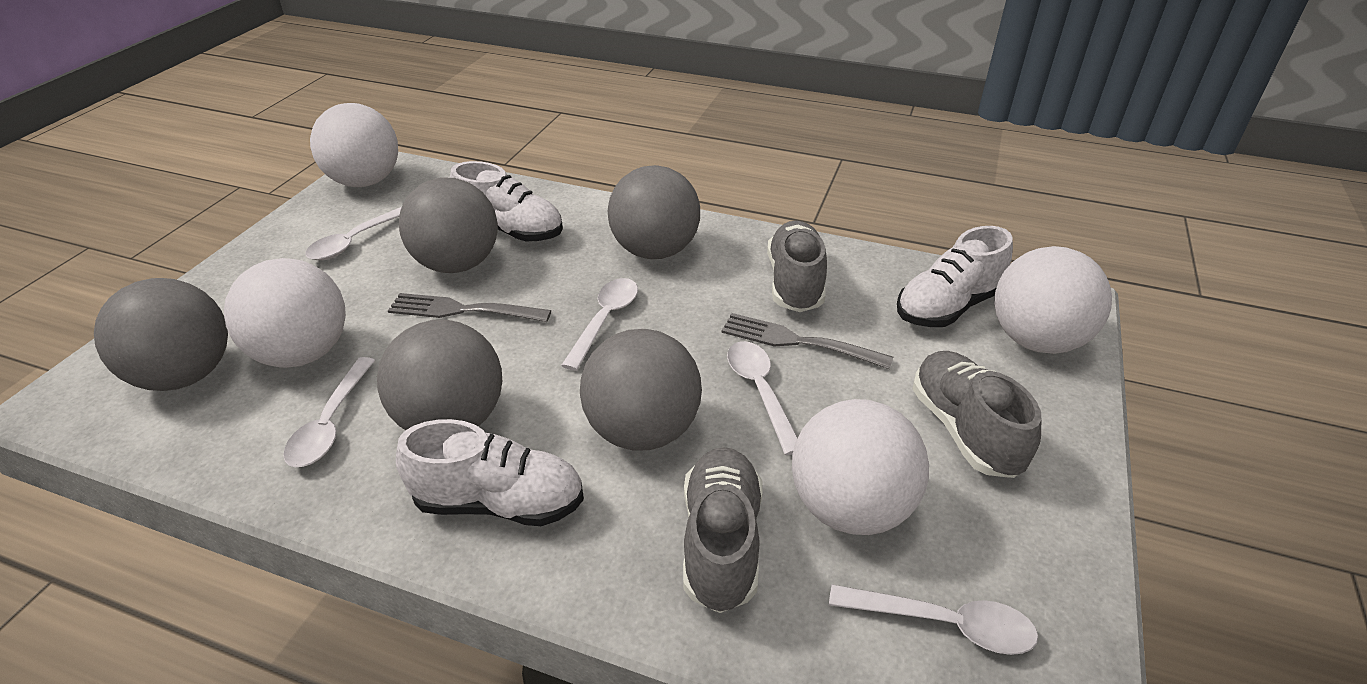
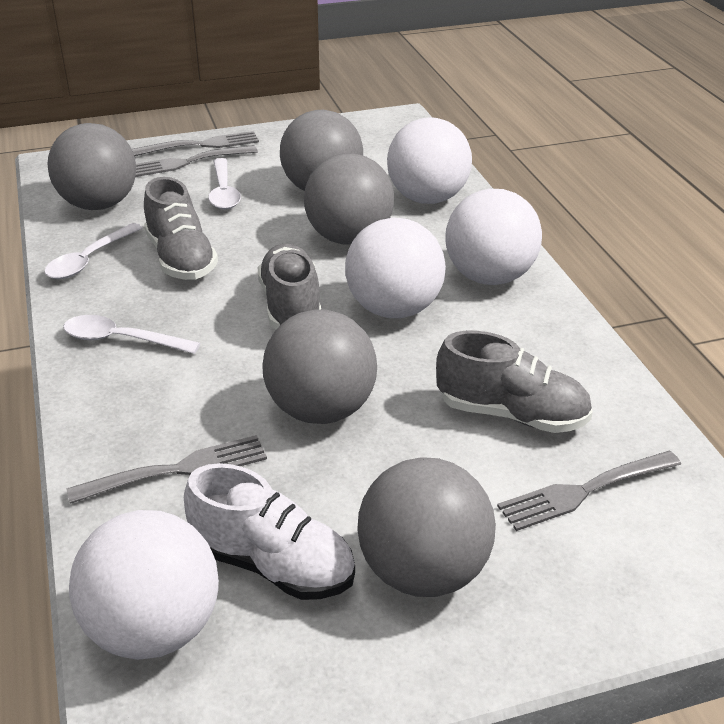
grey fork: 2 -> 4
white shoe: 3 -> 1
white spoon: 5 -> 3

